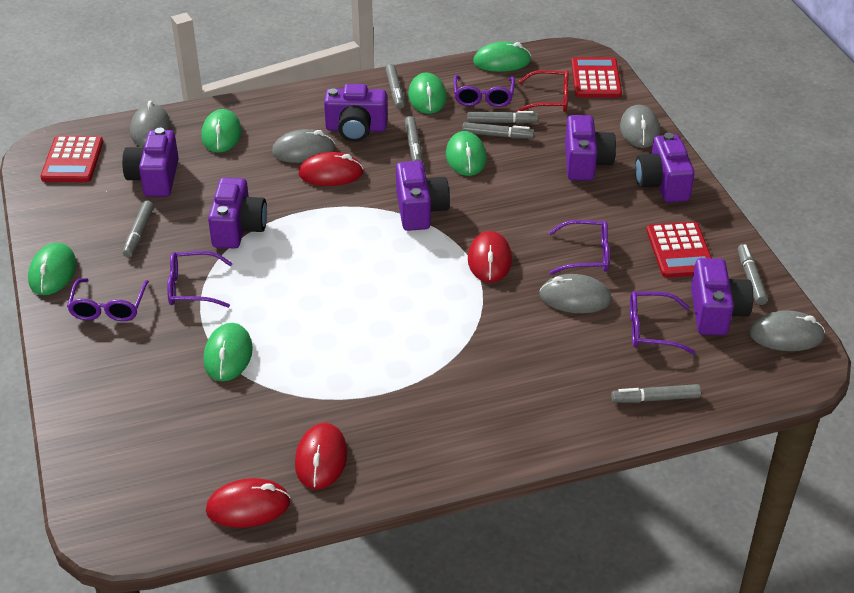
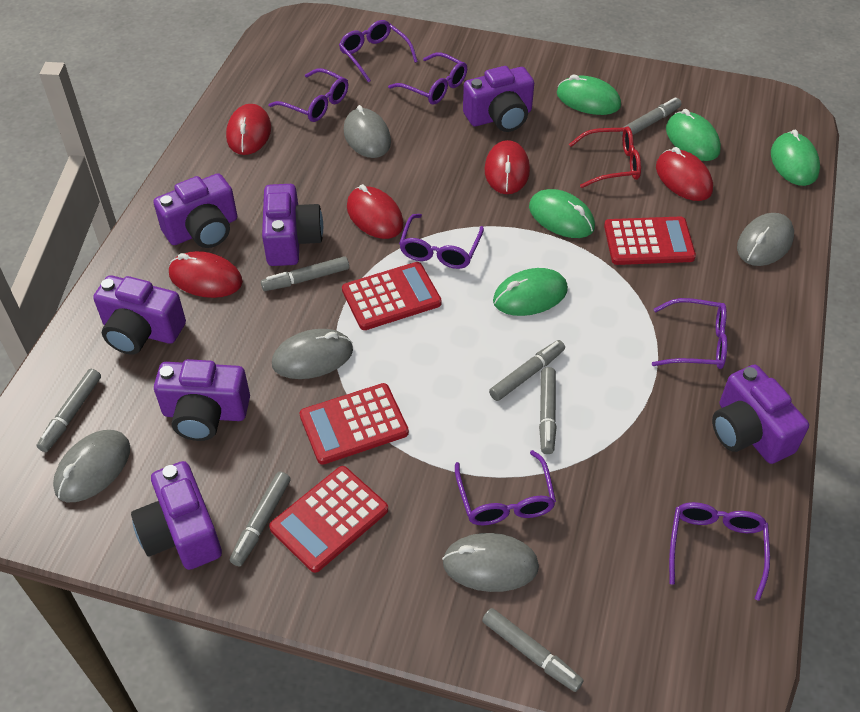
green mouse: 6 -> 5
purple glasses: 5 -> 7
red calculator: 3 -> 4
red mouse: 4 -> 5

